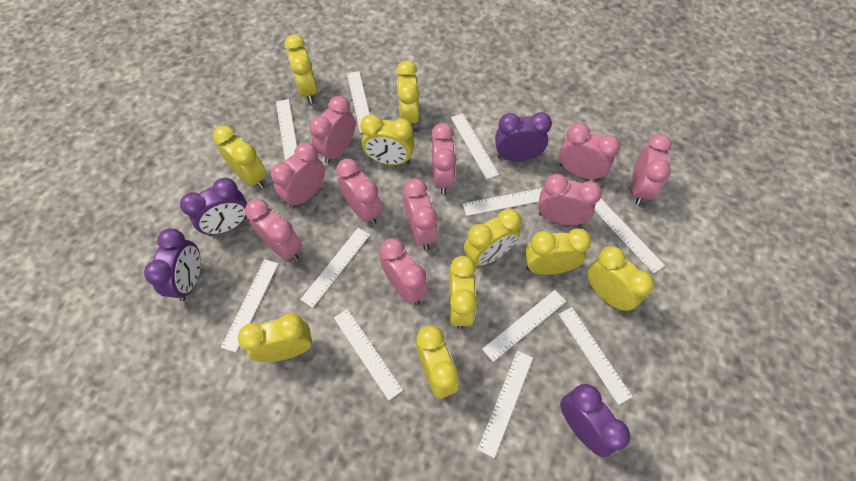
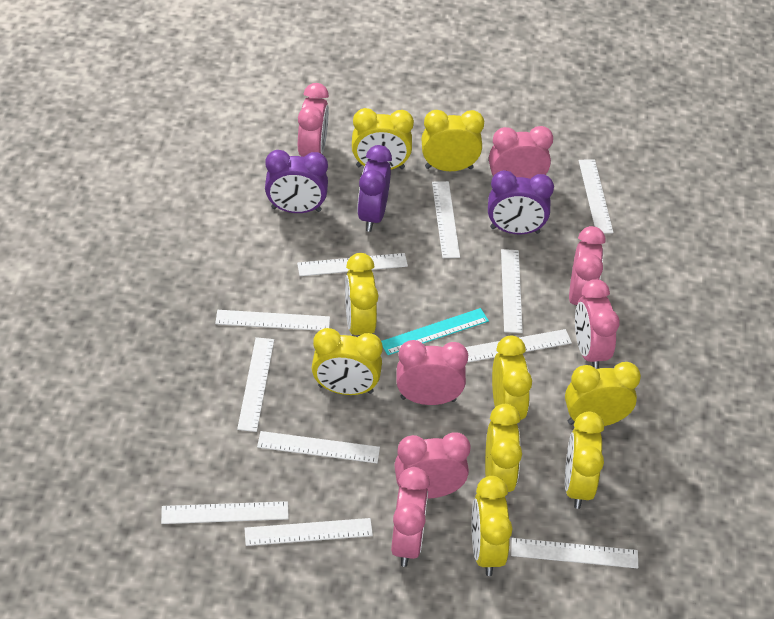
pink clock: 10 -> 7
purple clock: 4 -> 3
turquoise ruler: 0 -> 1
yellow clock: 10 -> 9

